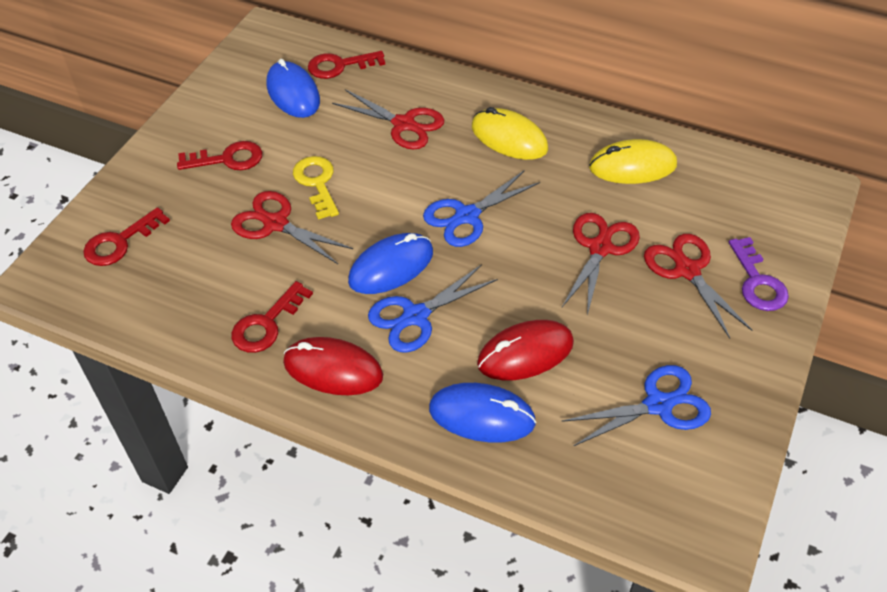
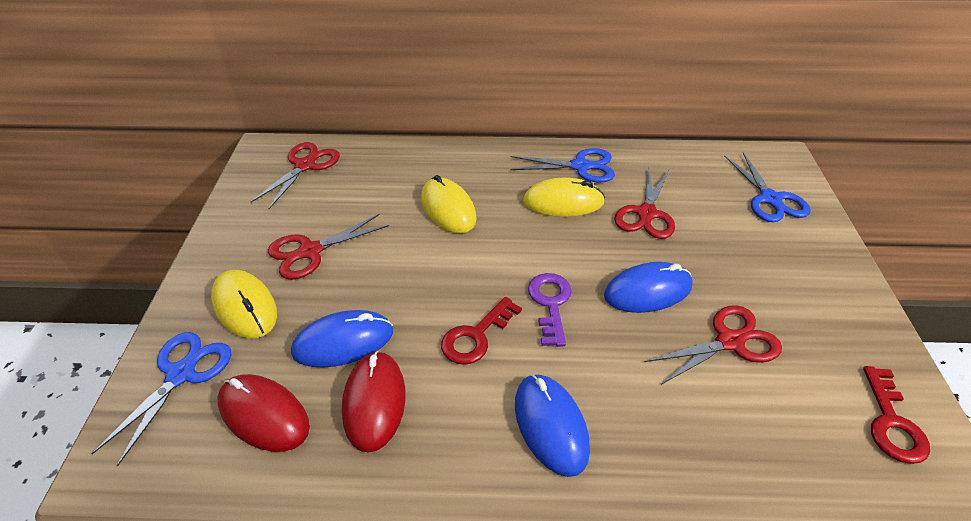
red key: 4 -> 2
yellow key: 1 -> 0
yellow mouse: 2 -> 3

